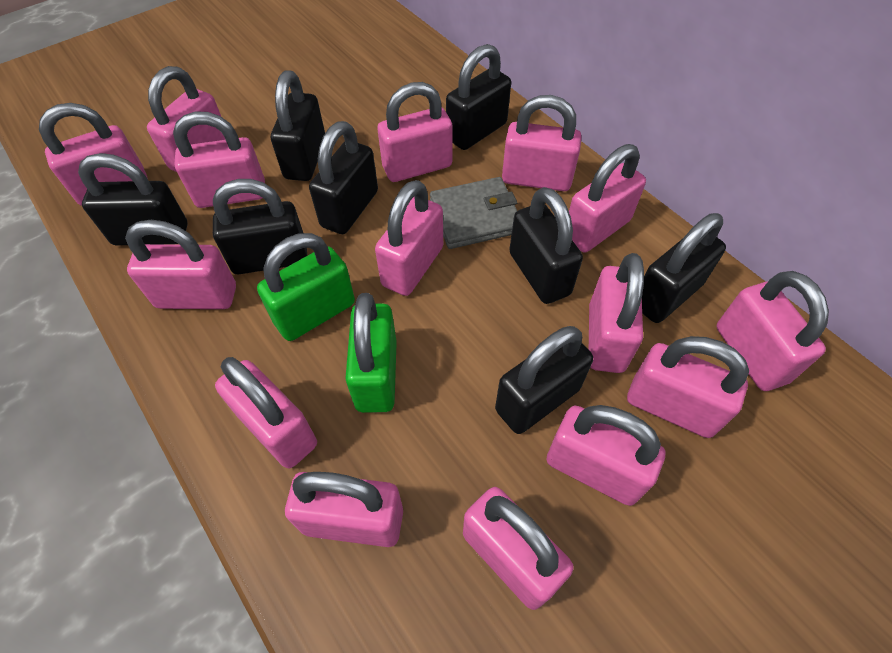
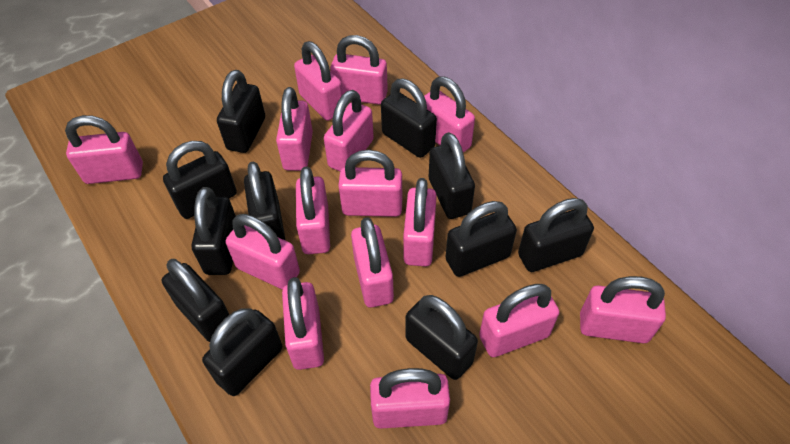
black padlock: 8 -> 11
green padlock: 2 -> 0
grey wallet: 1 -> 0

